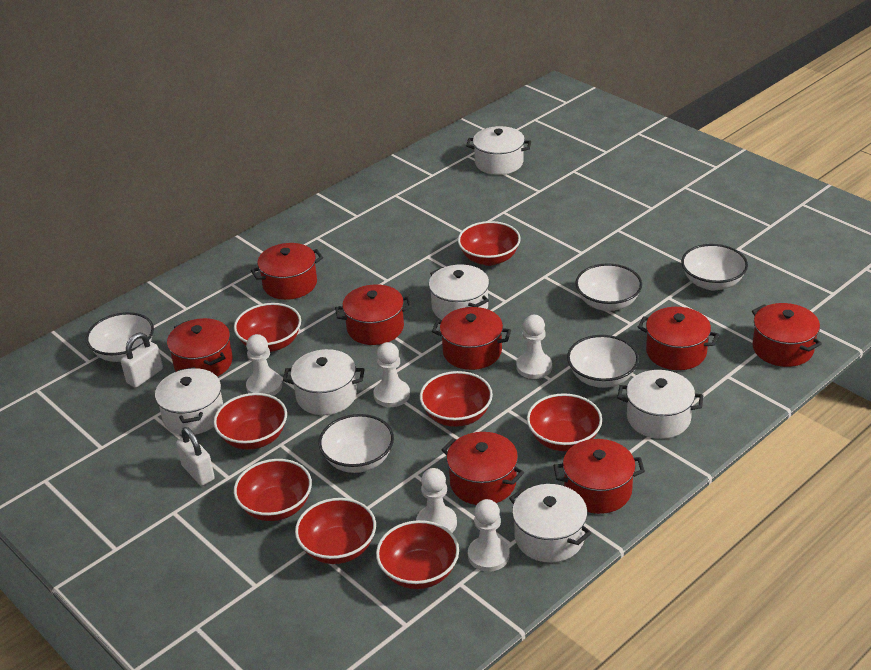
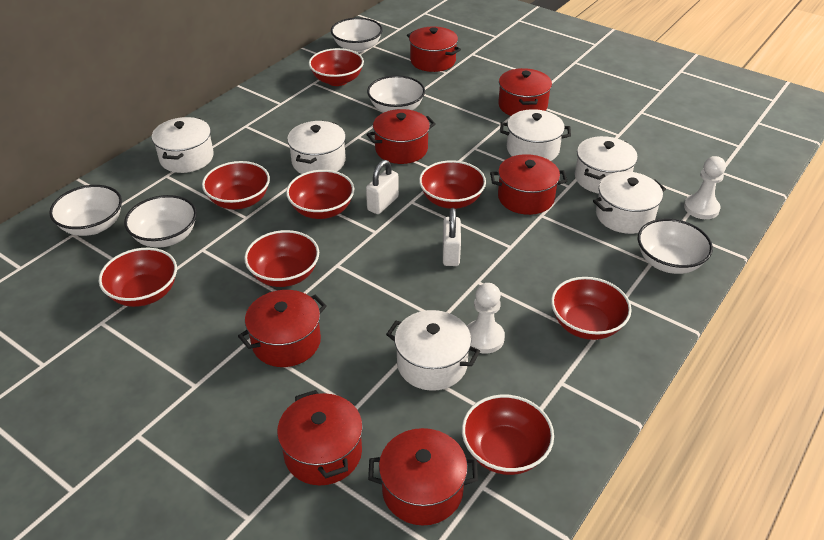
red pot: 8 -> 7
white pawn: 5 -> 2

